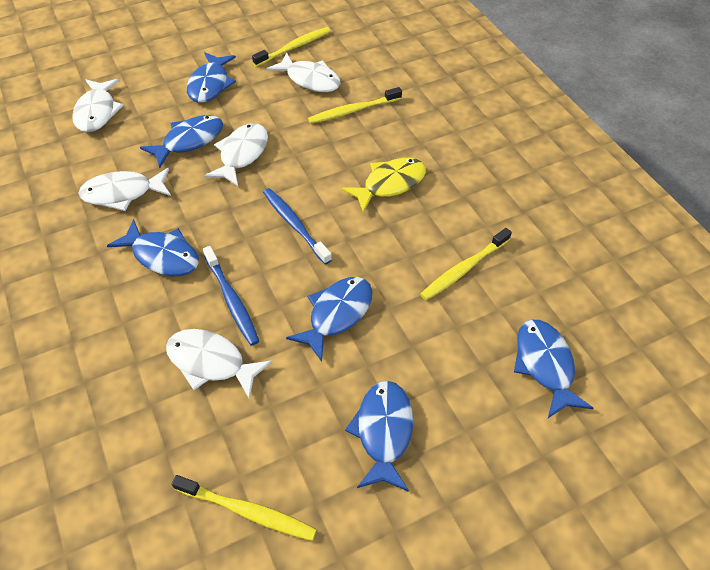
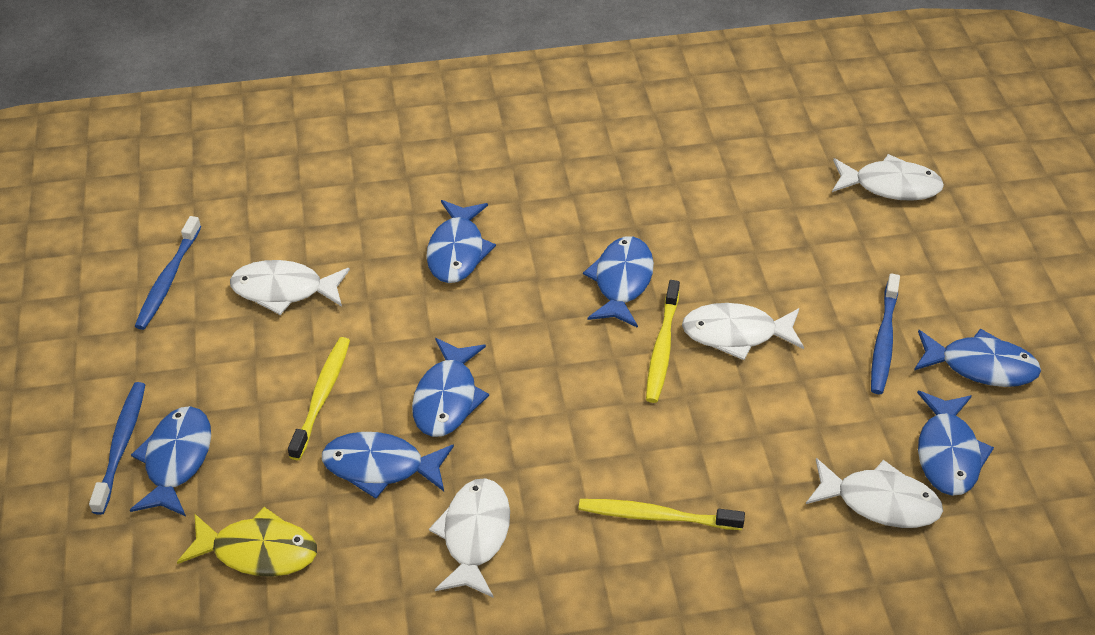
blue fish: 6 -> 7
blue toothbrush: 2 -> 3
yellow toothbrush: 4 -> 3

